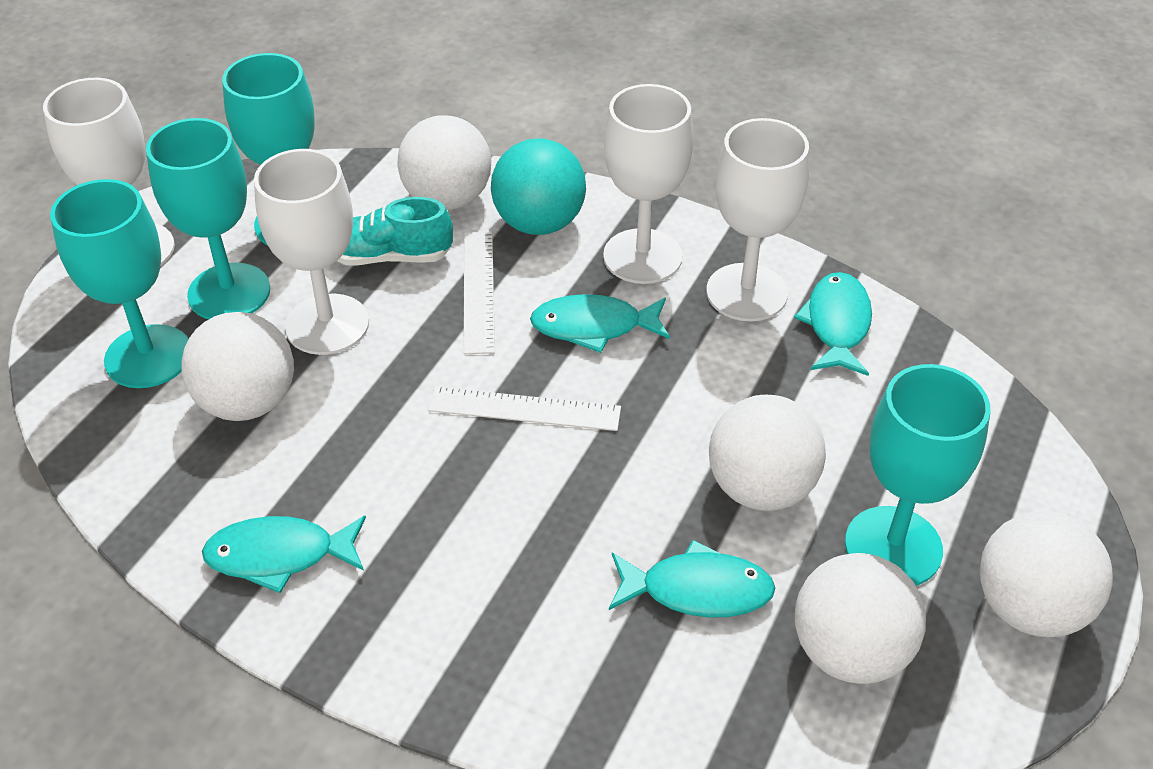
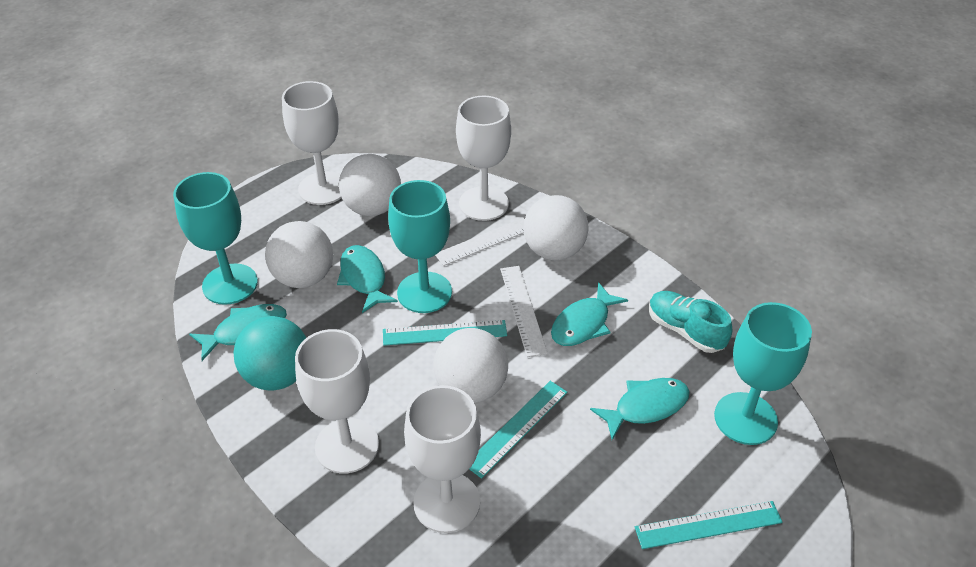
turquoise goblet: 4 -> 3
turquoise ruler: 0 -> 3
white ball: 5 -> 4

